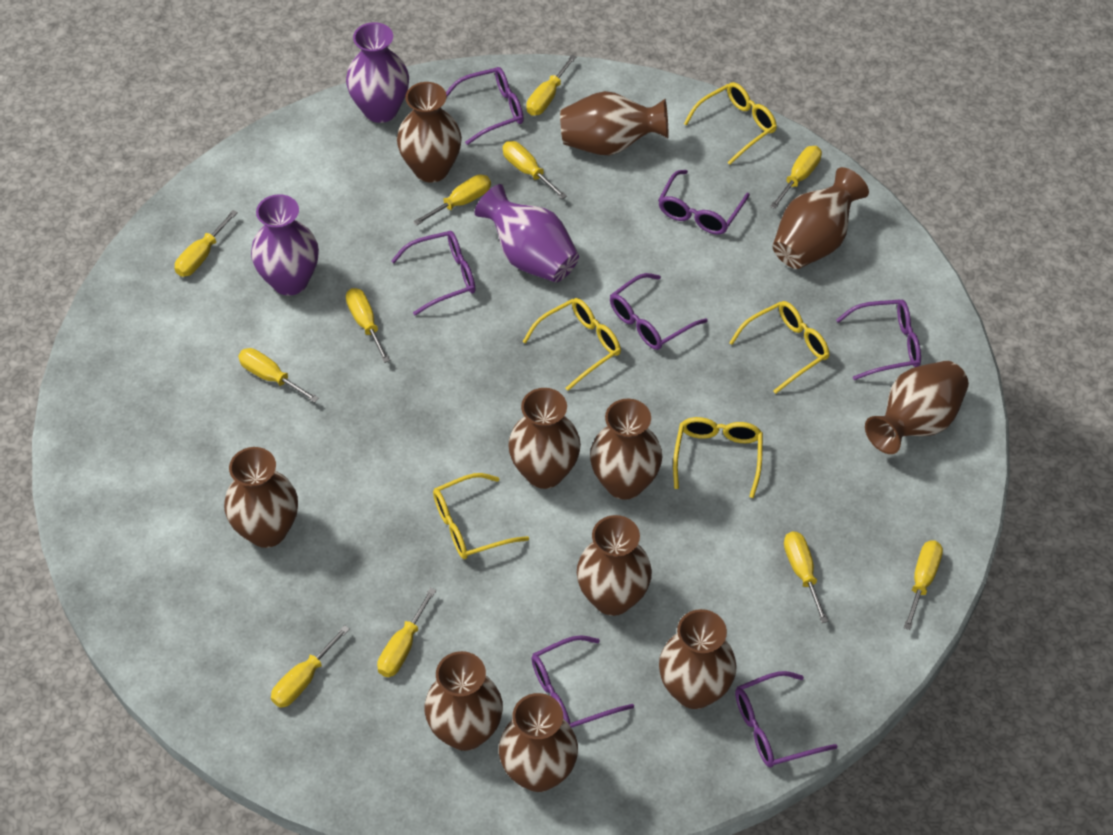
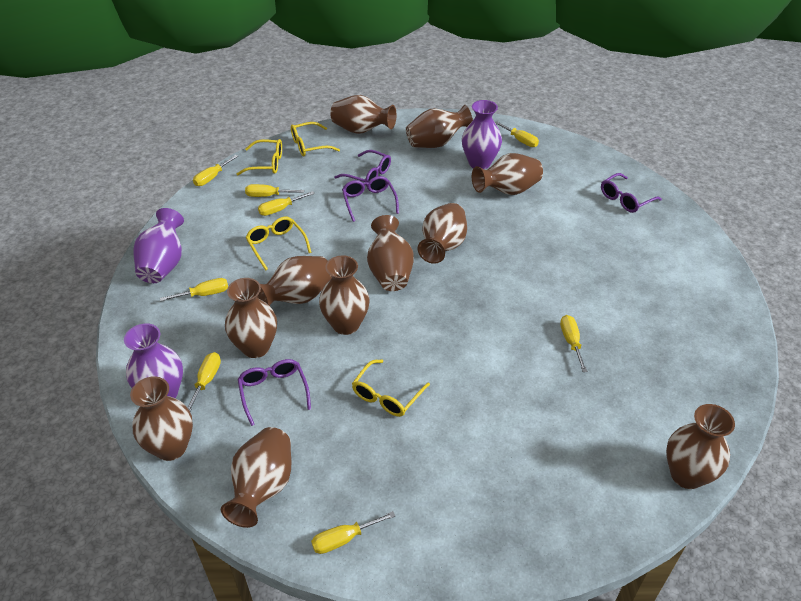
purple glasses: 7 -> 4
yellow glasses: 5 -> 4
yellow screwdriver: 11 -> 8

